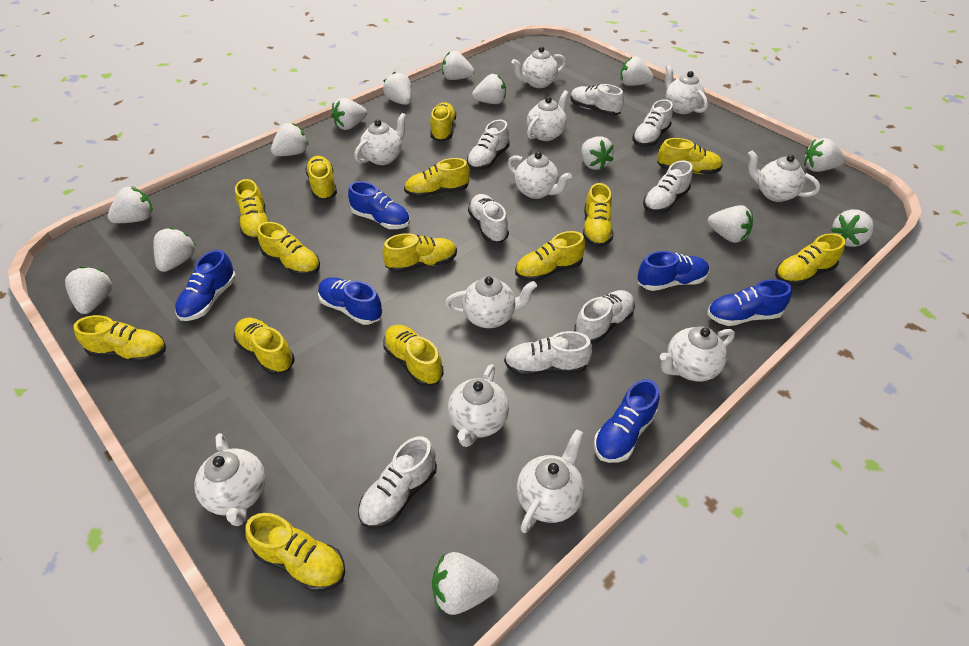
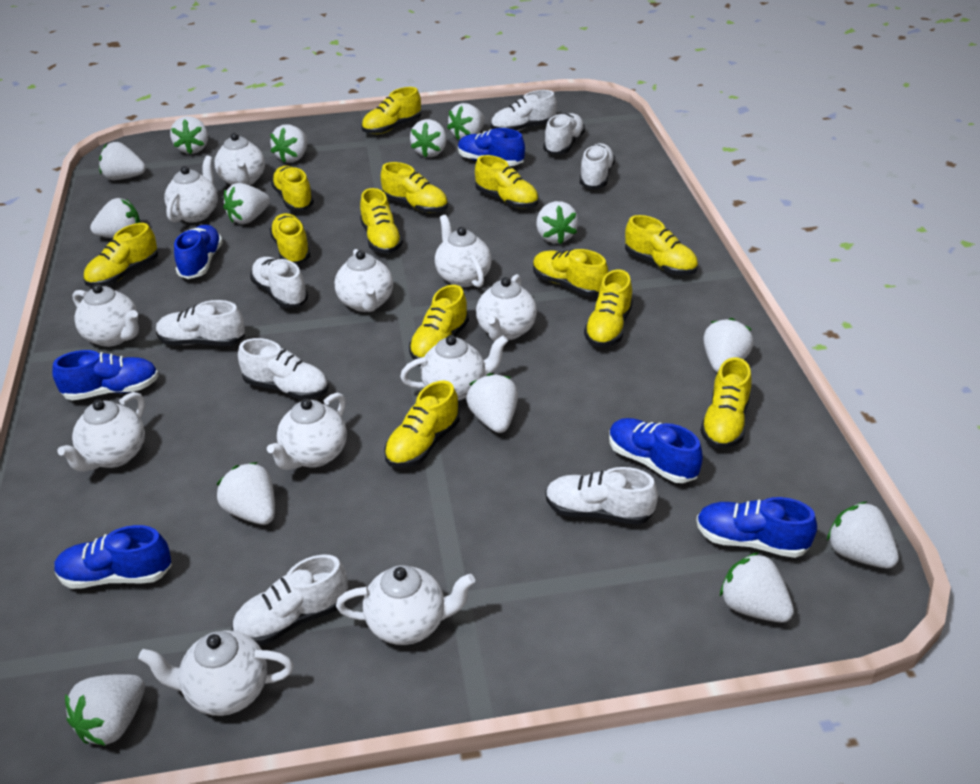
yellow shoe: 14 -> 13

